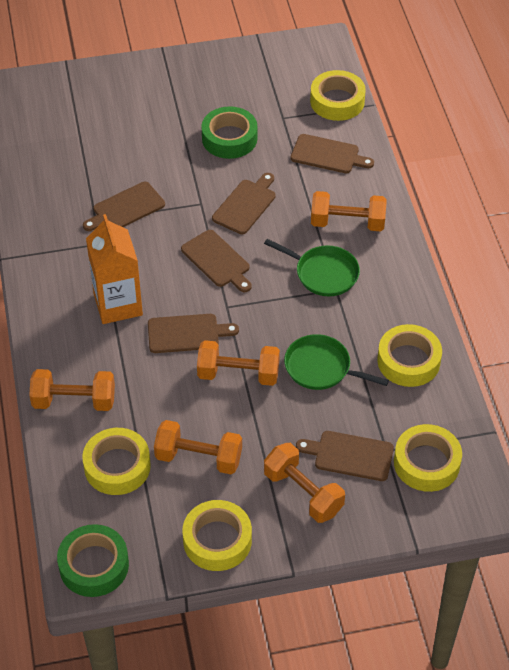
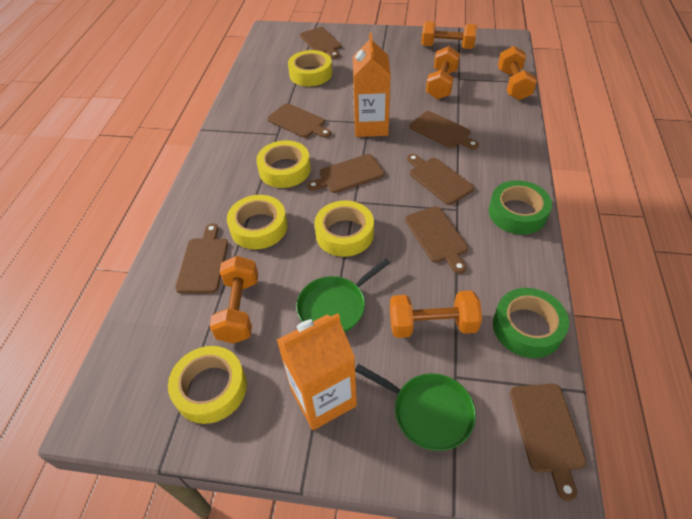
brown cutting board: 6 -> 8
orange carton: 1 -> 2

